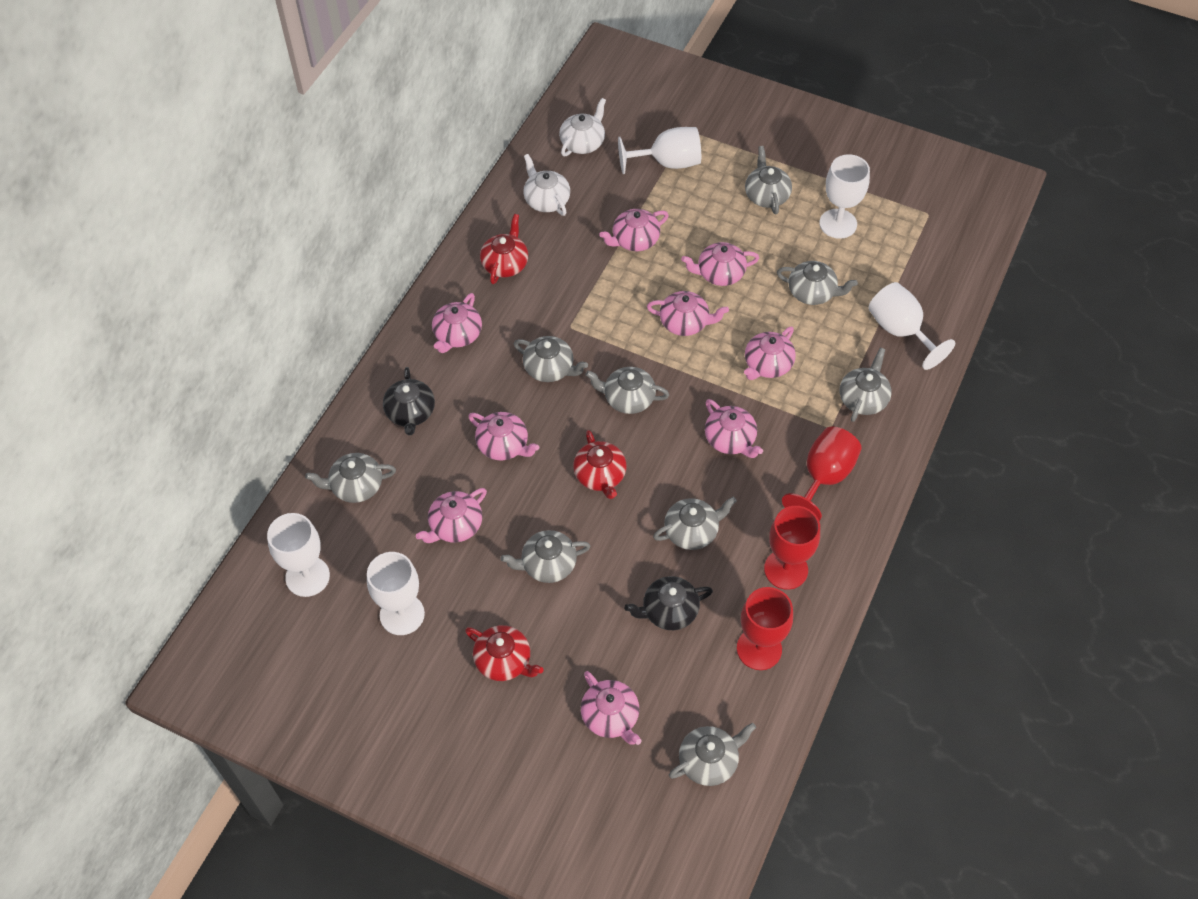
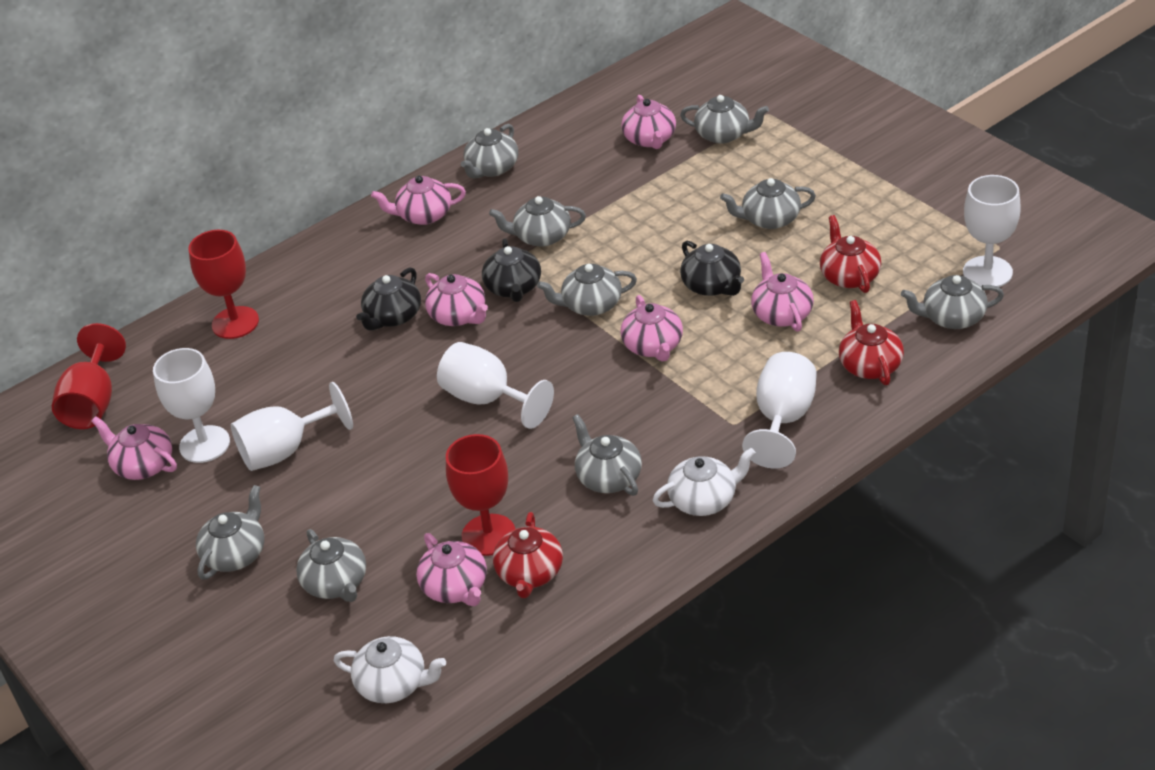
black teapot: 2 -> 3
pink teapot: 9 -> 7

